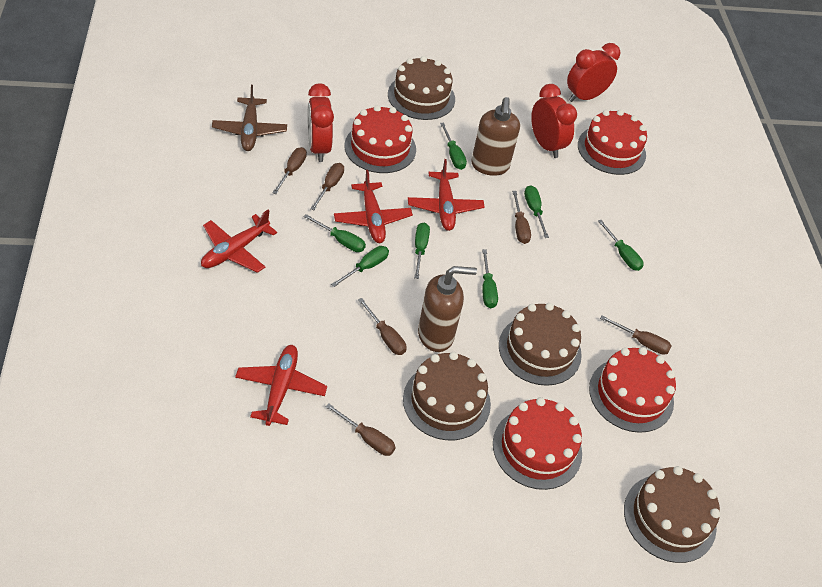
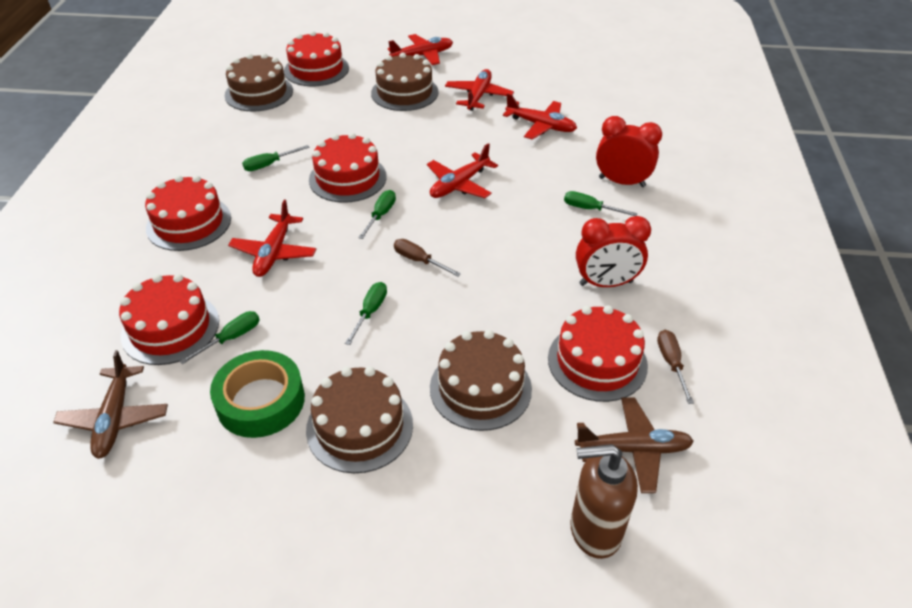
brown plane: 1 -> 2
brown screwdriver: 6 -> 2
brown soap dispenser: 2 -> 1
green screwdriver: 7 -> 5
green tape: 0 -> 1
red cake: 4 -> 5
red clock: 3 -> 2
red plane: 4 -> 5

